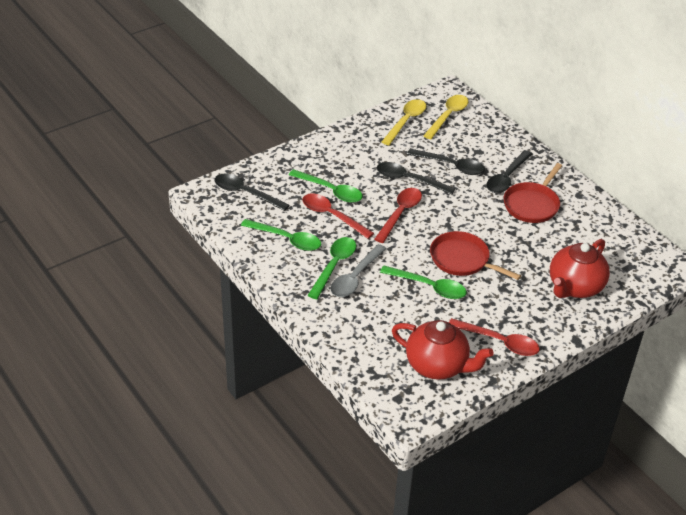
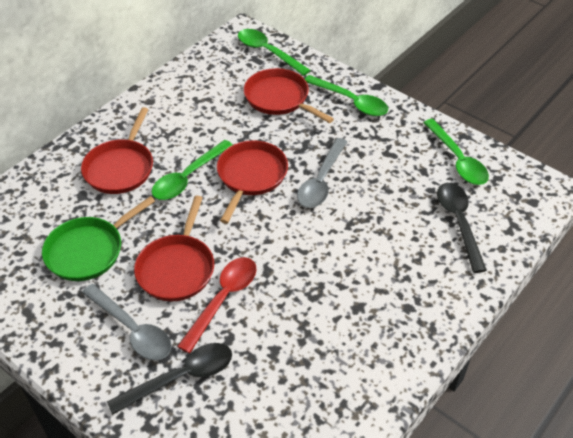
black spoon: 4 -> 2
green pan: 0 -> 1
grey spoon: 1 -> 2
red pan: 2 -> 4
red spoon: 3 -> 1
red teapot: 2 -> 0
yellow spoon: 2 -> 0

